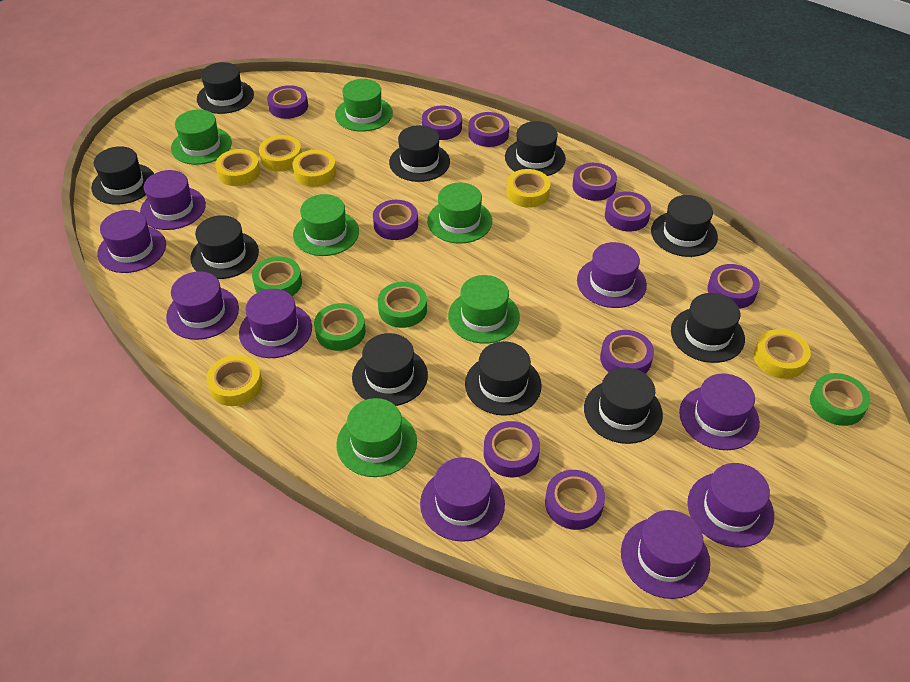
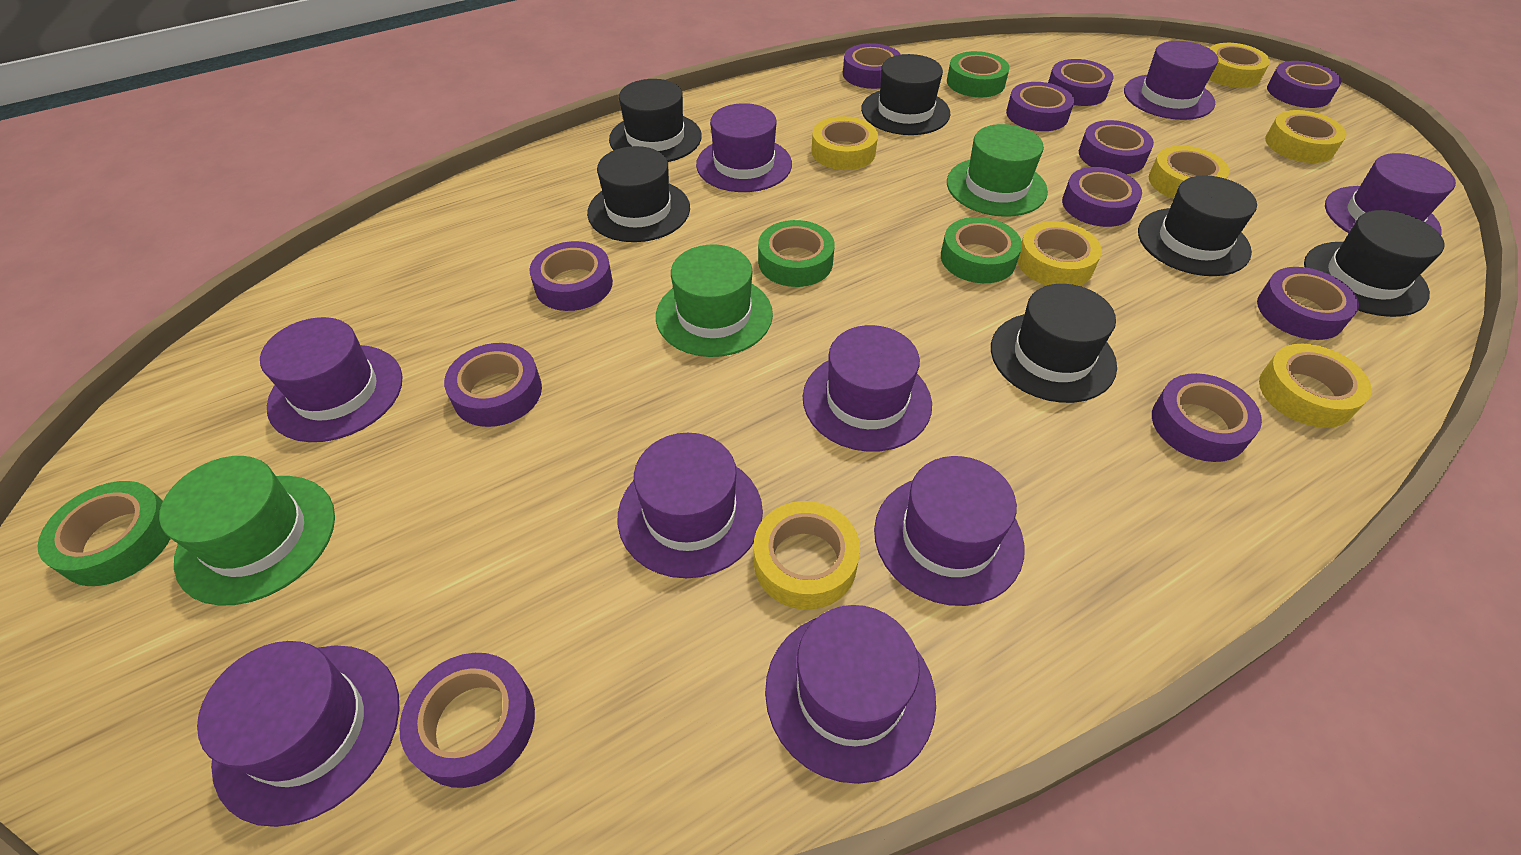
black hat: 10 -> 6
green hat: 6 -> 3
purple tape: 10 -> 11
yellow tape: 6 -> 7

